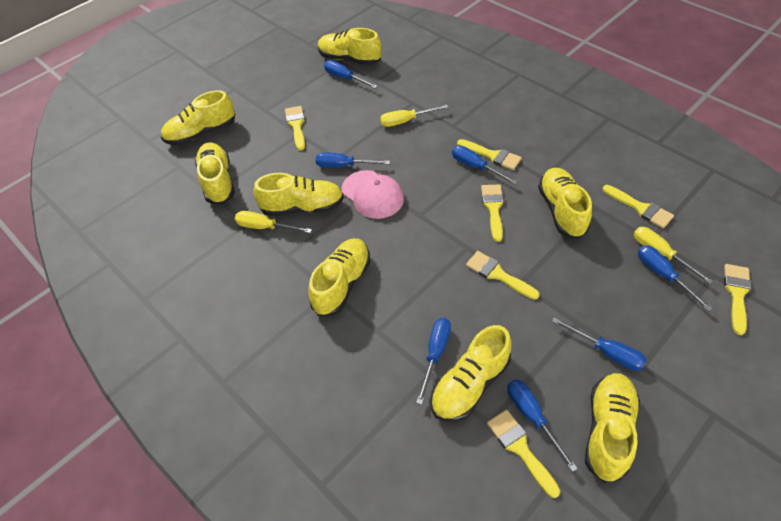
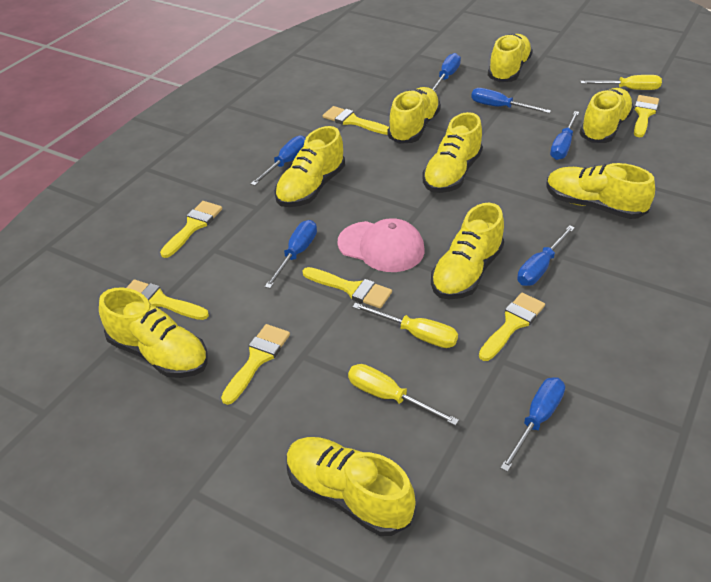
yellow shoe: 8 -> 9

